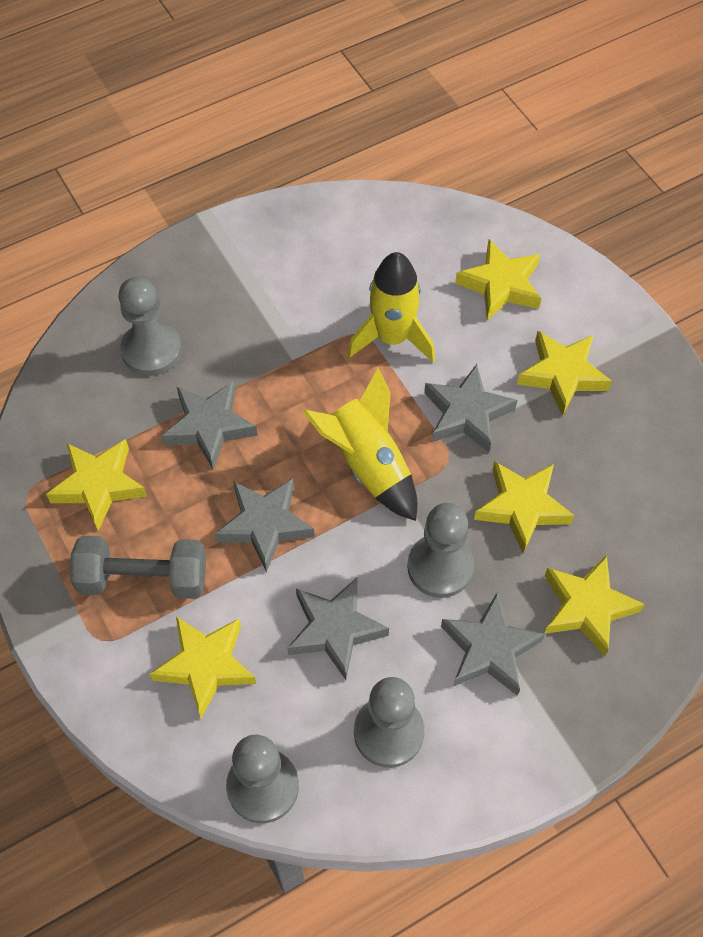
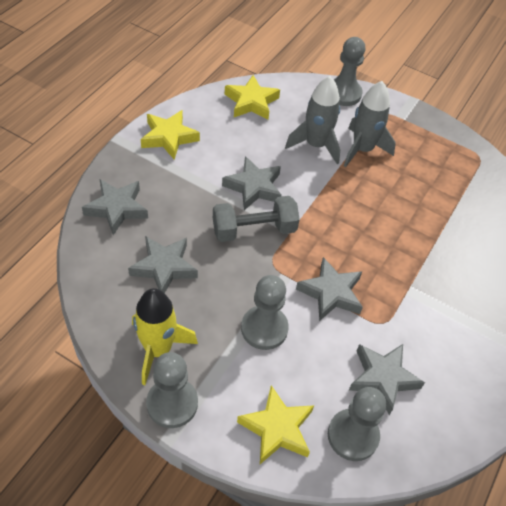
grey rocket: 0 -> 2
yellow rocket: 2 -> 1
yellow star: 6 -> 3

